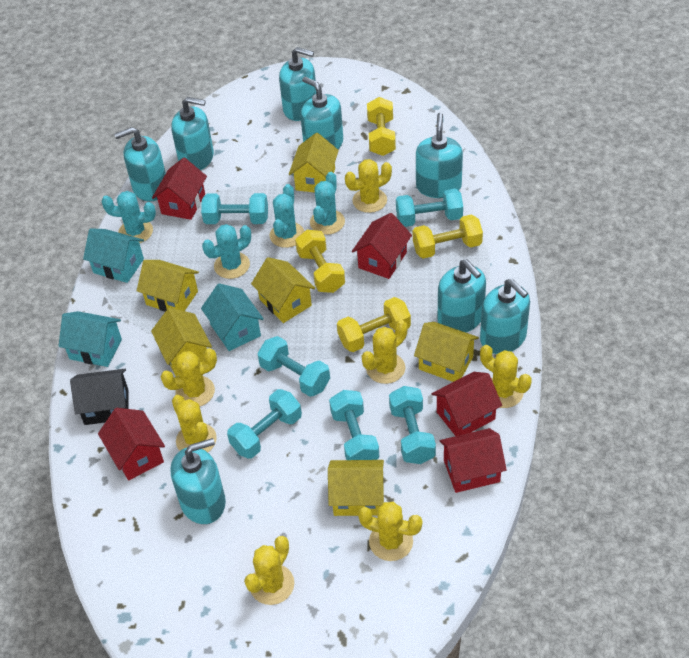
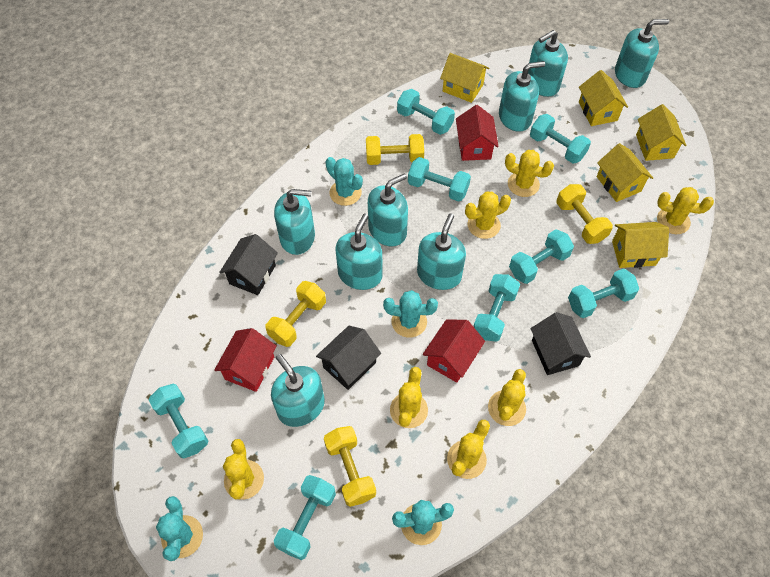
black house: 1 -> 3
red house: 5 -> 3
turquoise dumbbell: 6 -> 8
turquoise house: 3 -> 0
yellow house: 6 -> 5

